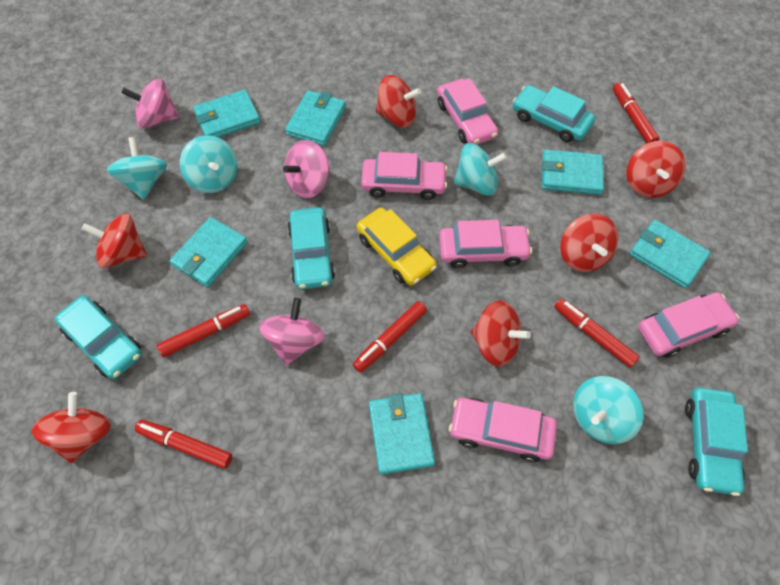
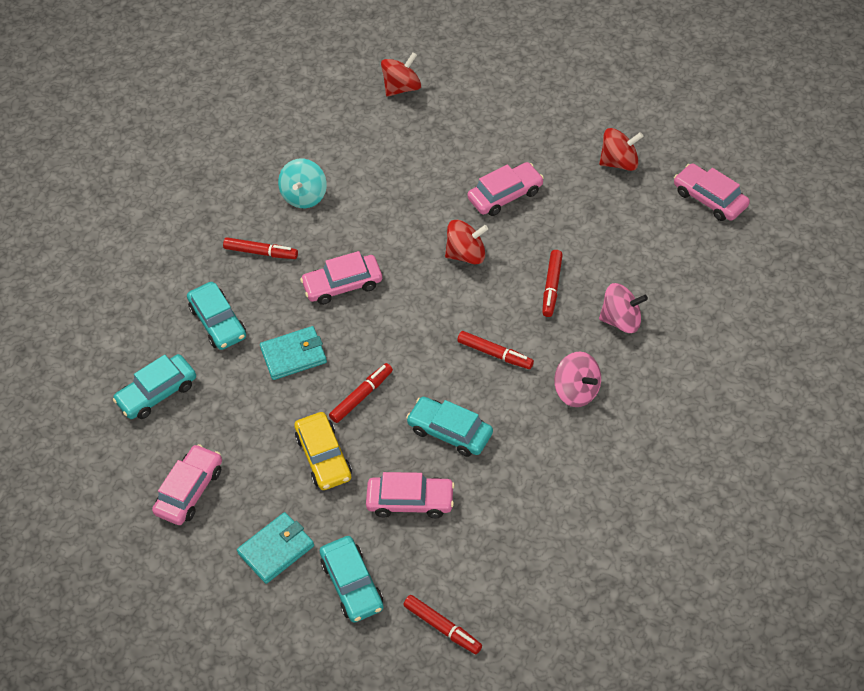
pink spinning top: 3 -> 2
red spinning top: 6 -> 3
turquoise spinning top: 4 -> 1
turquoise wallet: 6 -> 2

